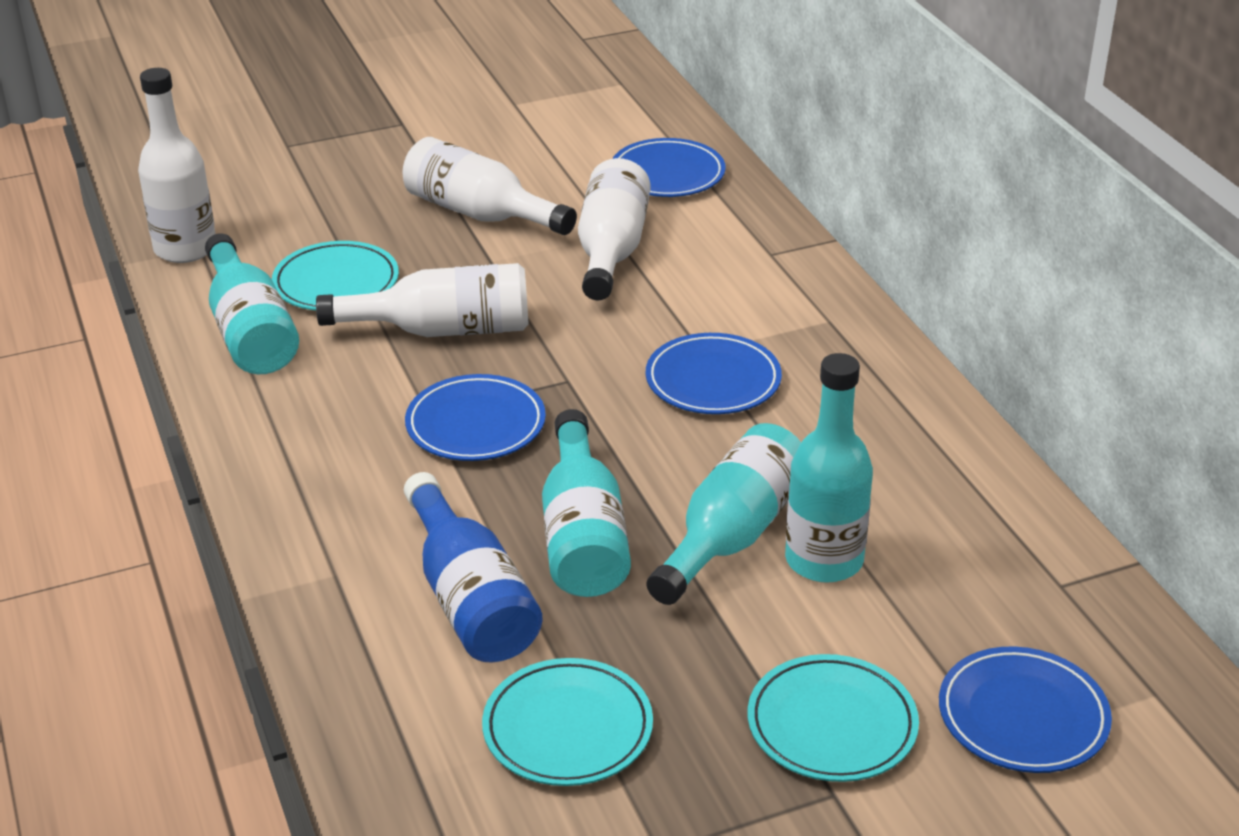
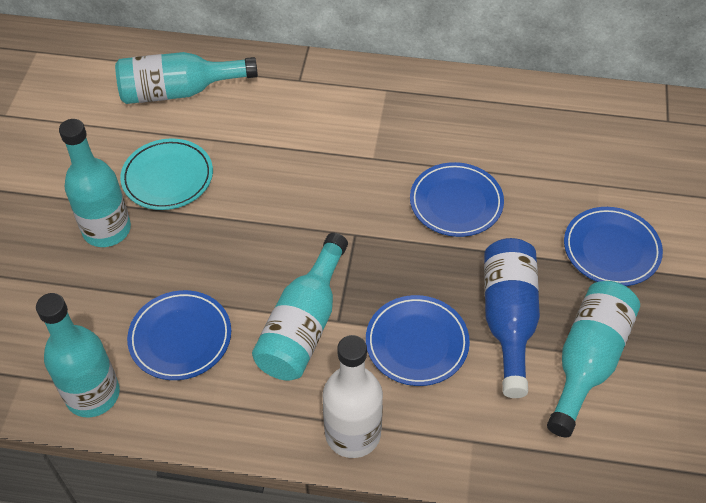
turquoise bottle: 4 -> 5
turquoise plate: 3 -> 1
white bottle: 4 -> 1

